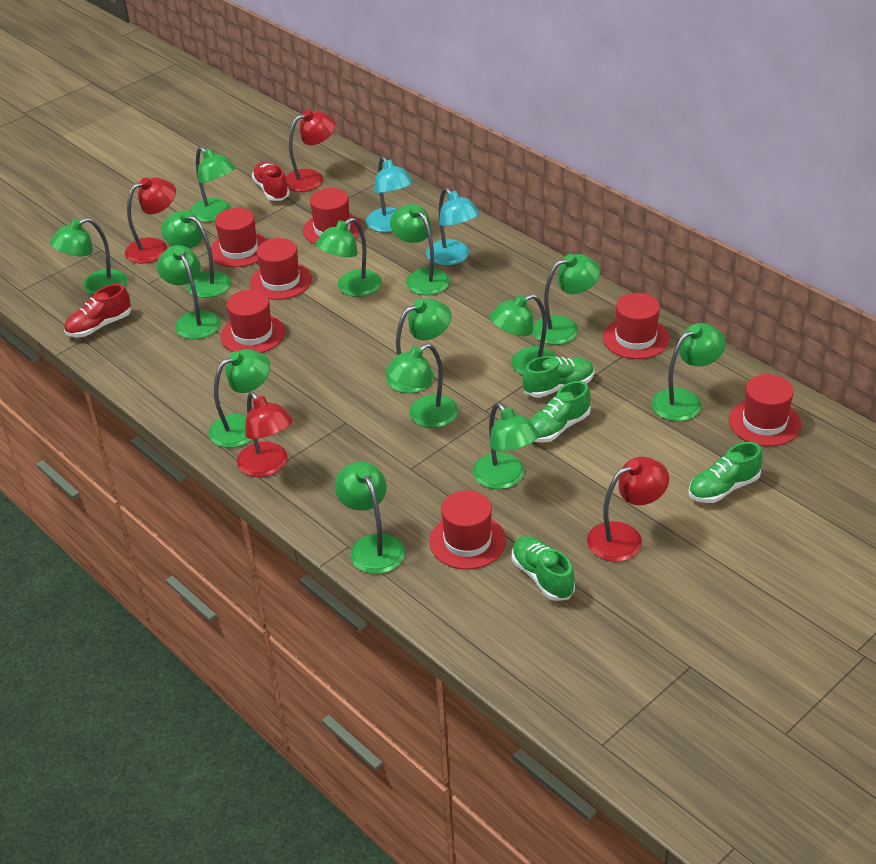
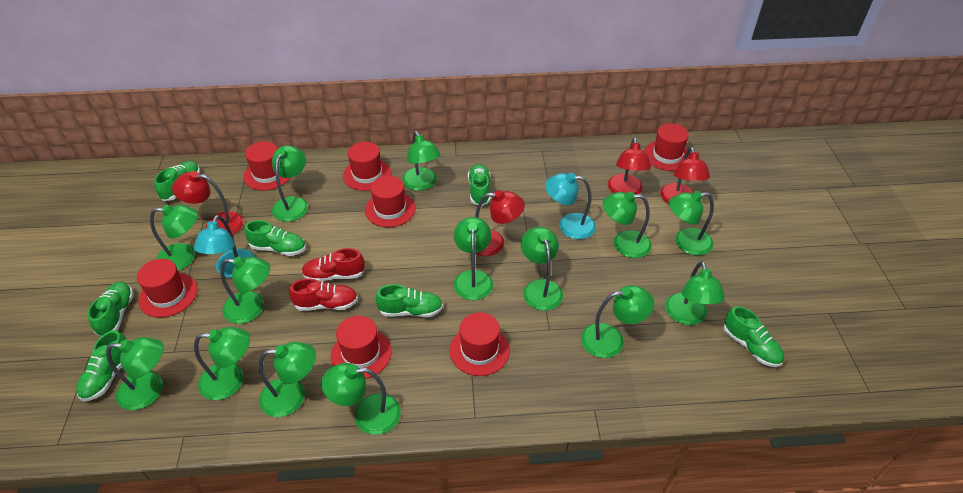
green shoe: 4 -> 7

